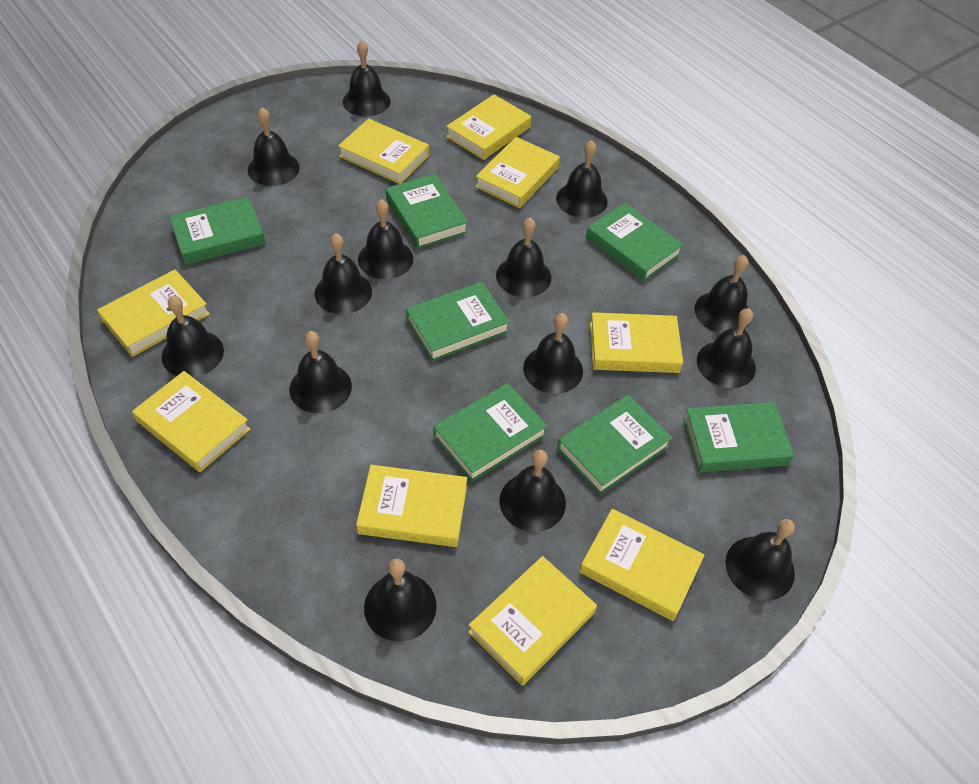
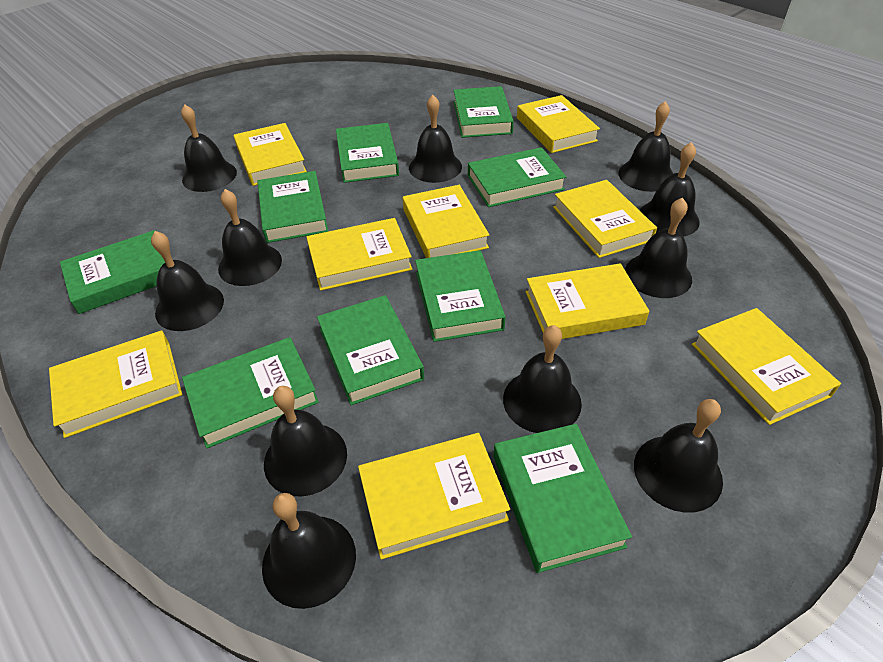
black bell: 14 -> 11
green book: 7 -> 9

